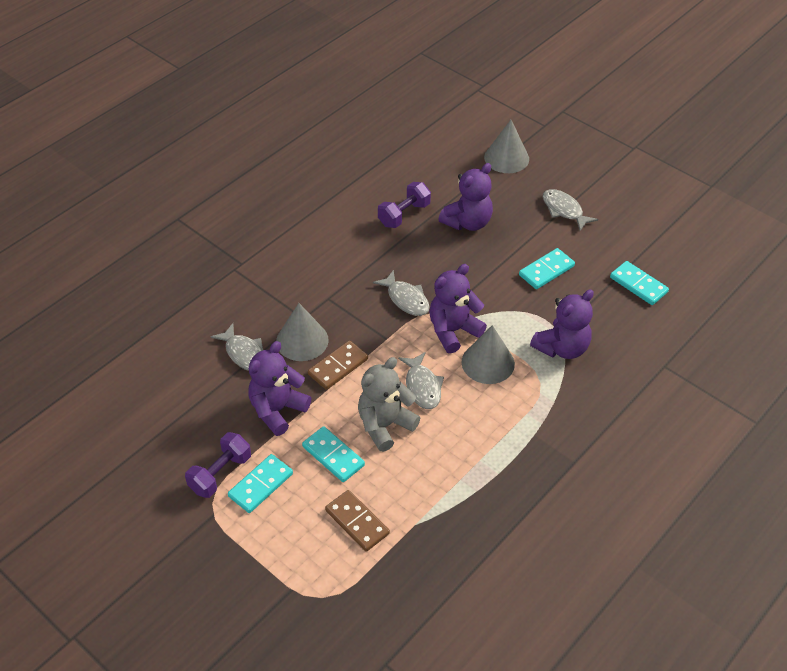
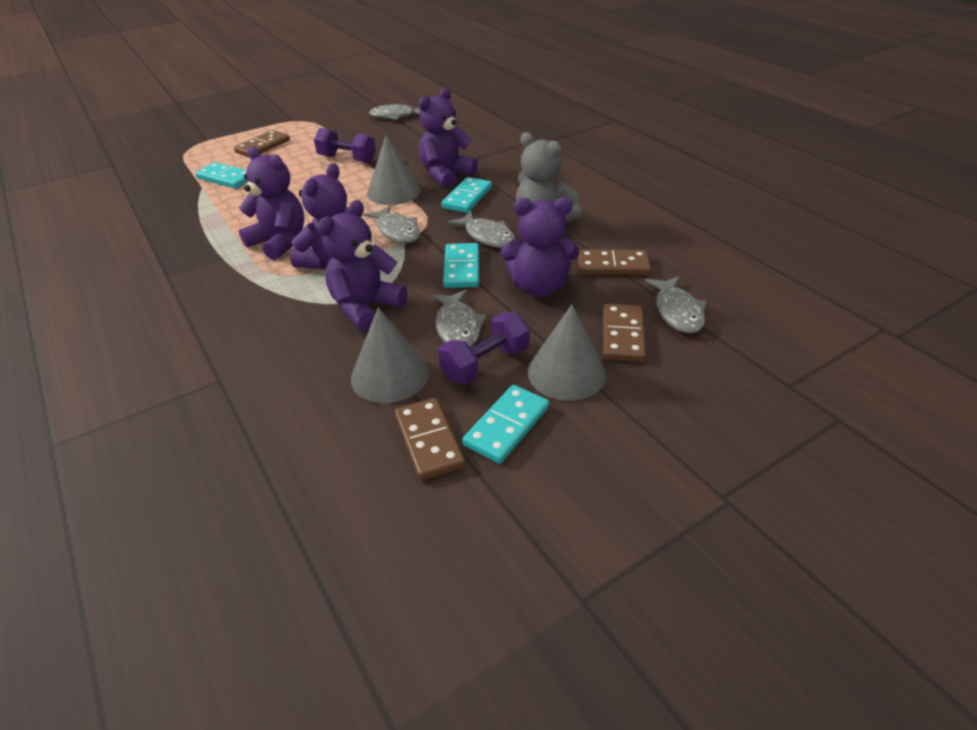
brown domino: 2 -> 4
grey fish: 4 -> 5
purple teddy bear: 4 -> 5

